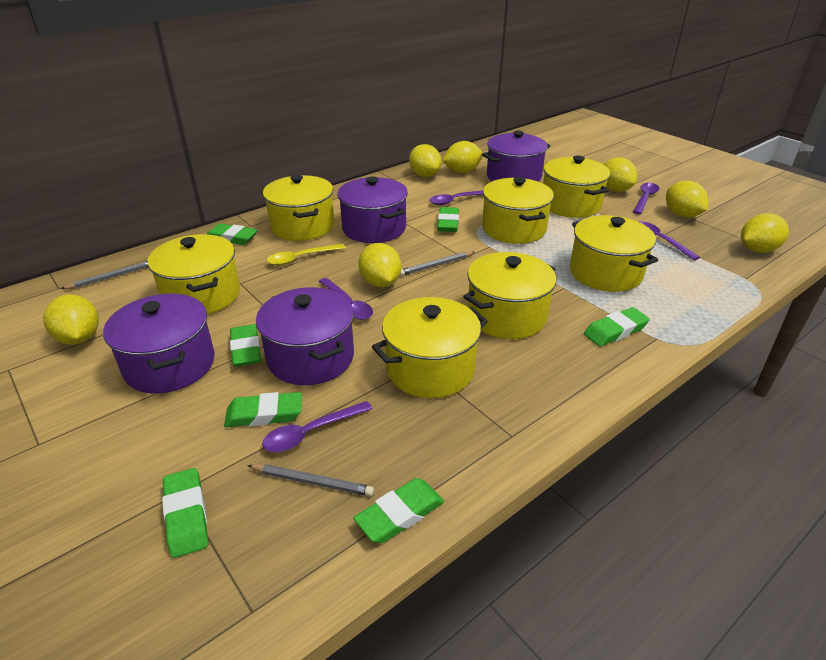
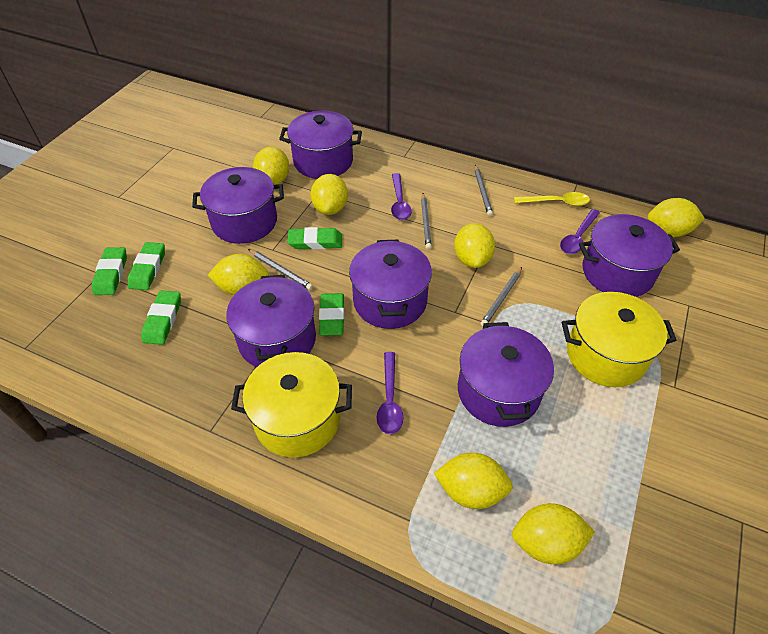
green eraser: 7 -> 5
grey pencil: 3 -> 4
purple pot: 4 -> 6
purple spoon: 5 -> 3
yellow pot: 7 -> 2

